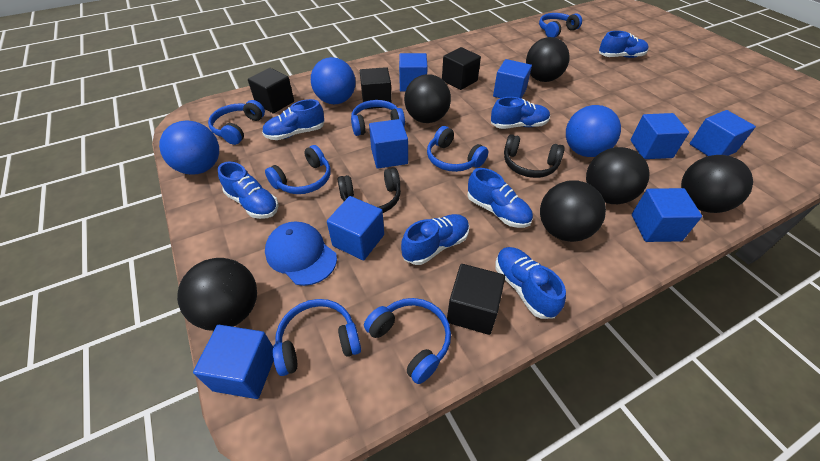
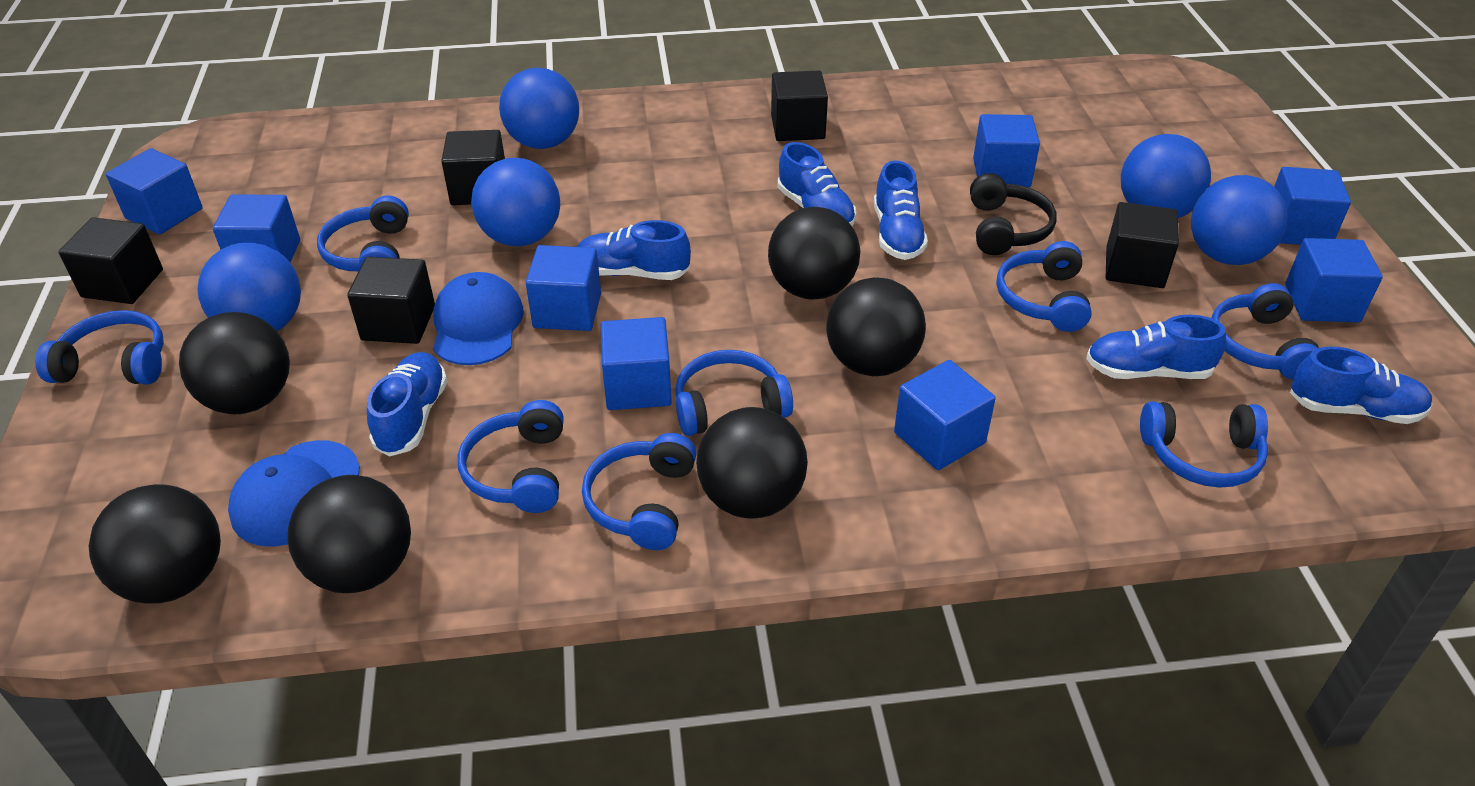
black cube: 4 -> 5
black headphones: 2 -> 1
blue ball: 3 -> 5
blue cap: 1 -> 2
blue headphones: 7 -> 8
blue shoe: 7 -> 6

